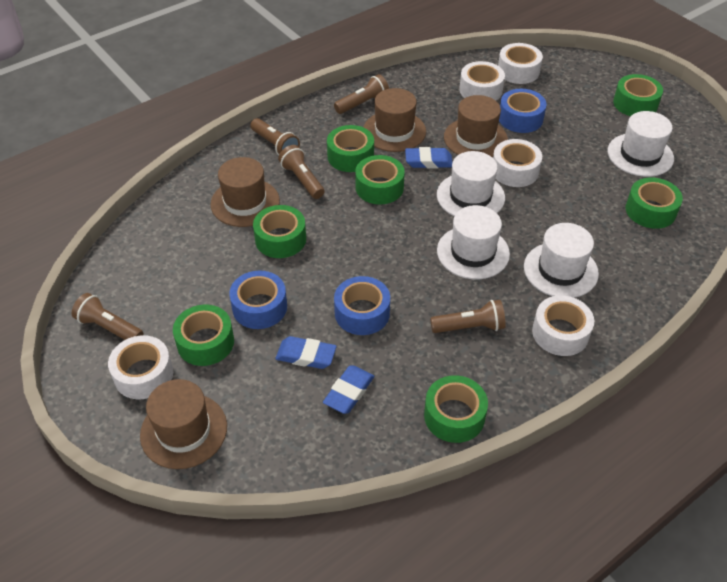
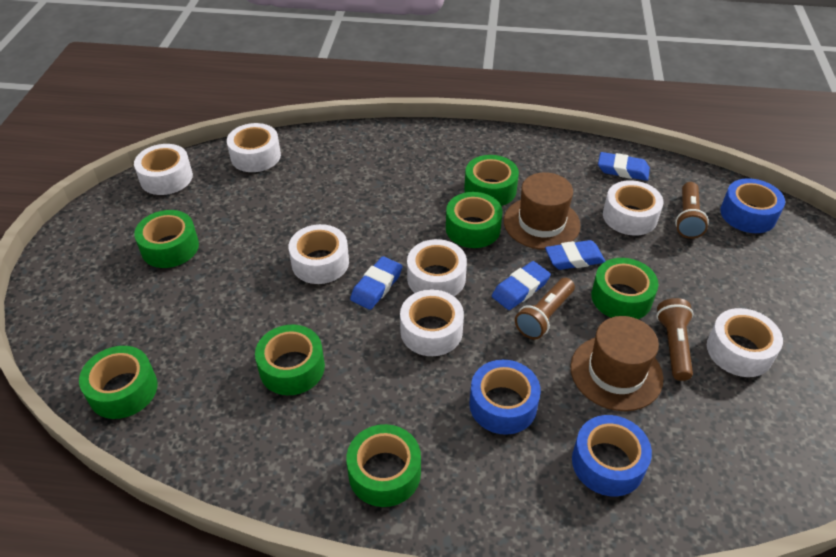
blue eraser: 3 -> 4
brown flashlight: 5 -> 3
brown hat: 4 -> 2
white hat: 4 -> 0
white tape: 5 -> 7

